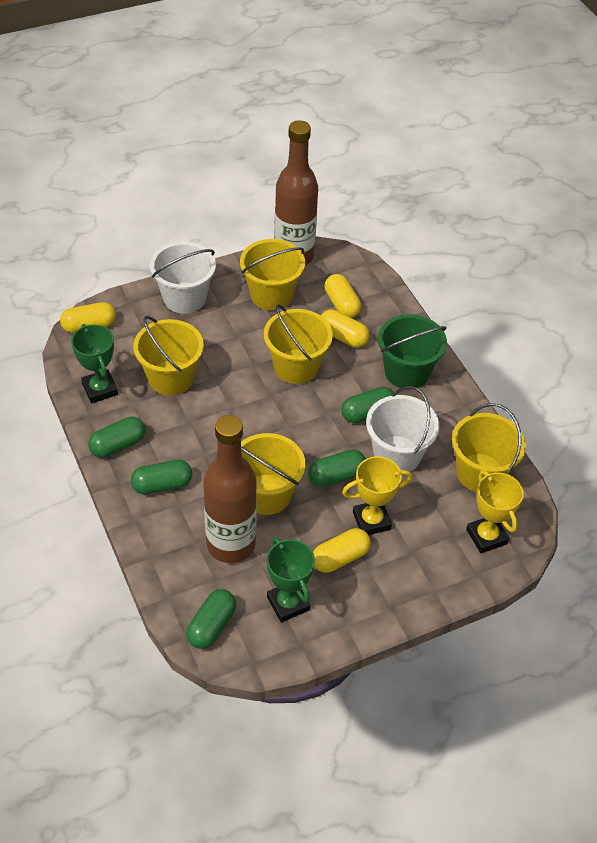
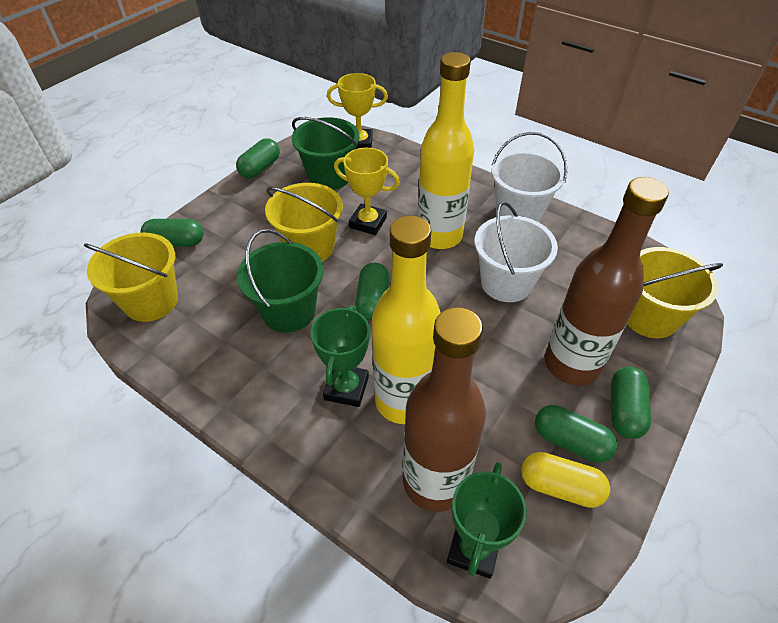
green bucket: 1 -> 2
yellow bottle: 0 -> 2
yellow bucket: 5 -> 3
yellow capsule: 4 -> 1

